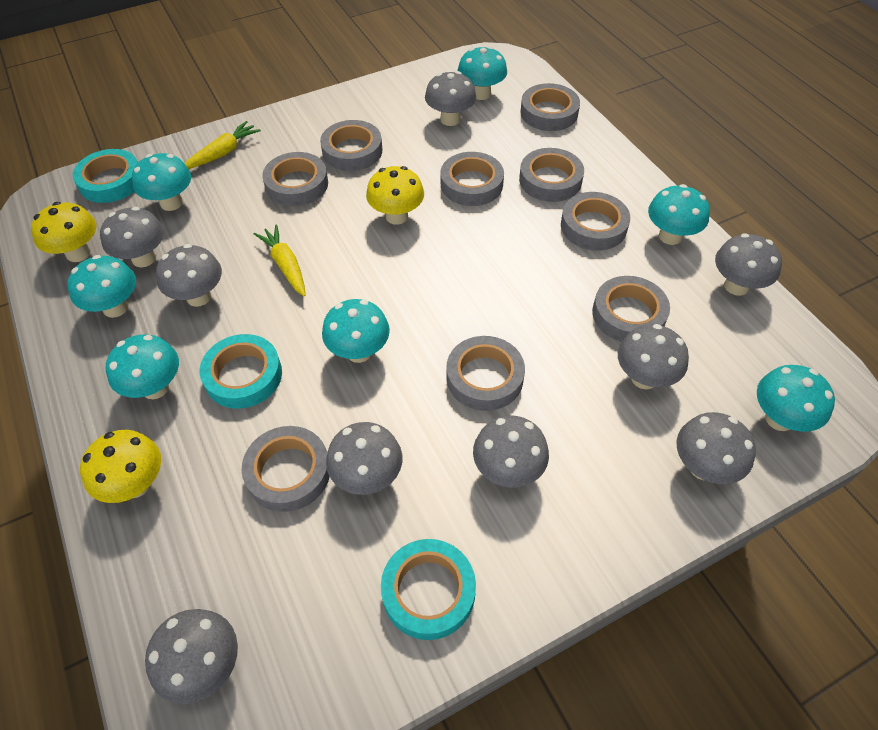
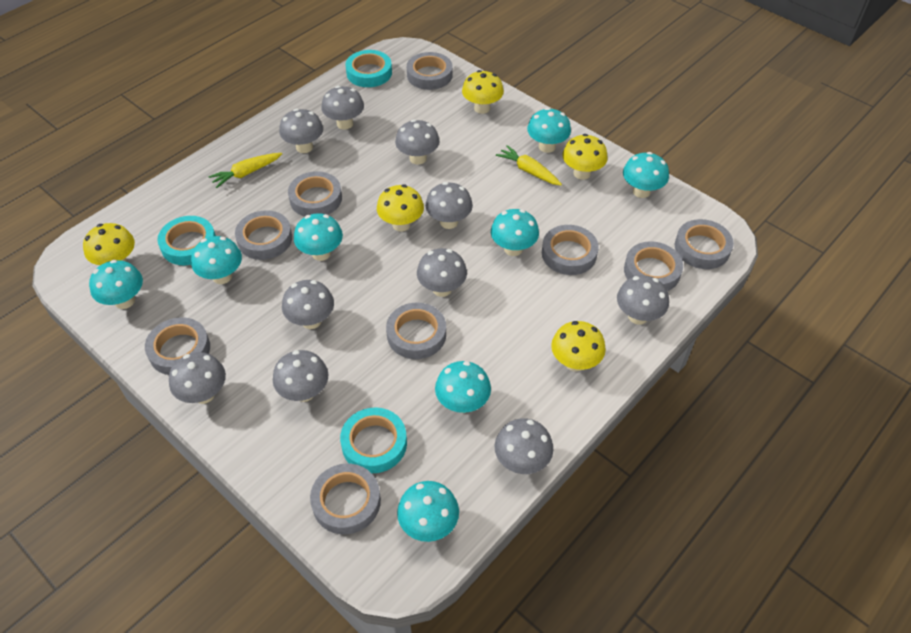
grey mushroom: 9 -> 10
turquoise mushroom: 7 -> 8
yellow mushroom: 3 -> 5

